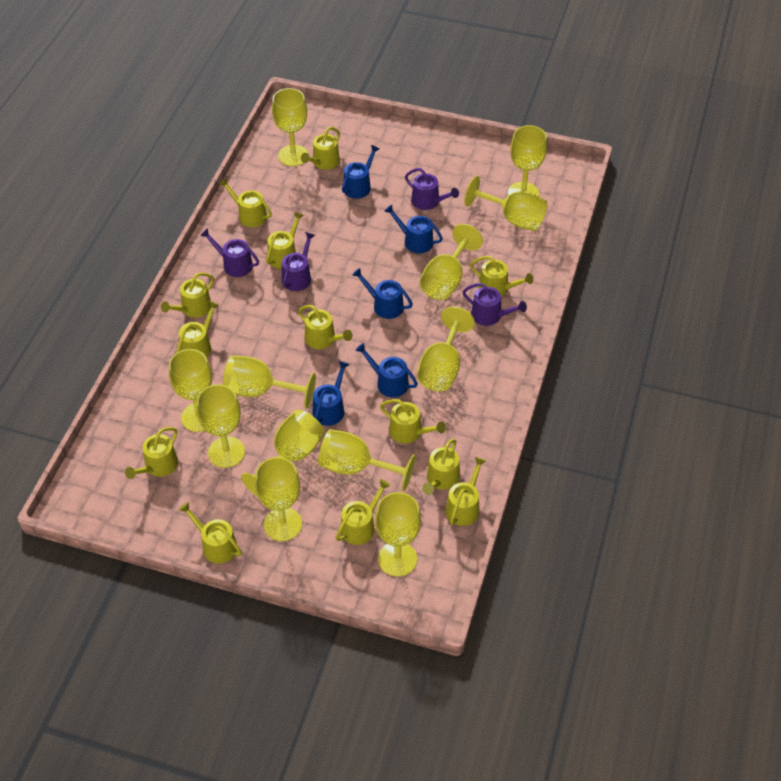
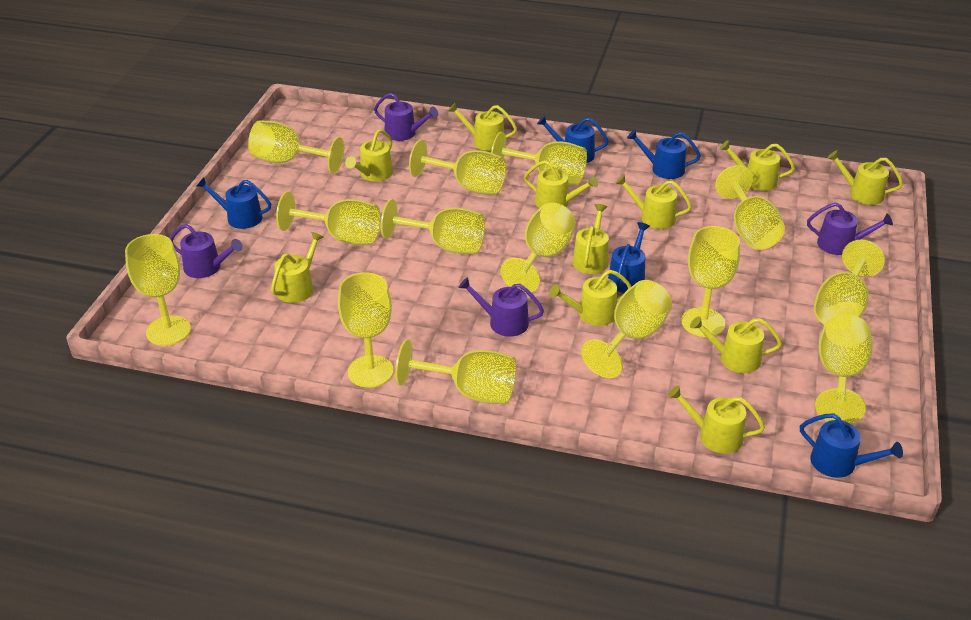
yellow goblet: 12 -> 14
yellow watering can: 13 -> 11

